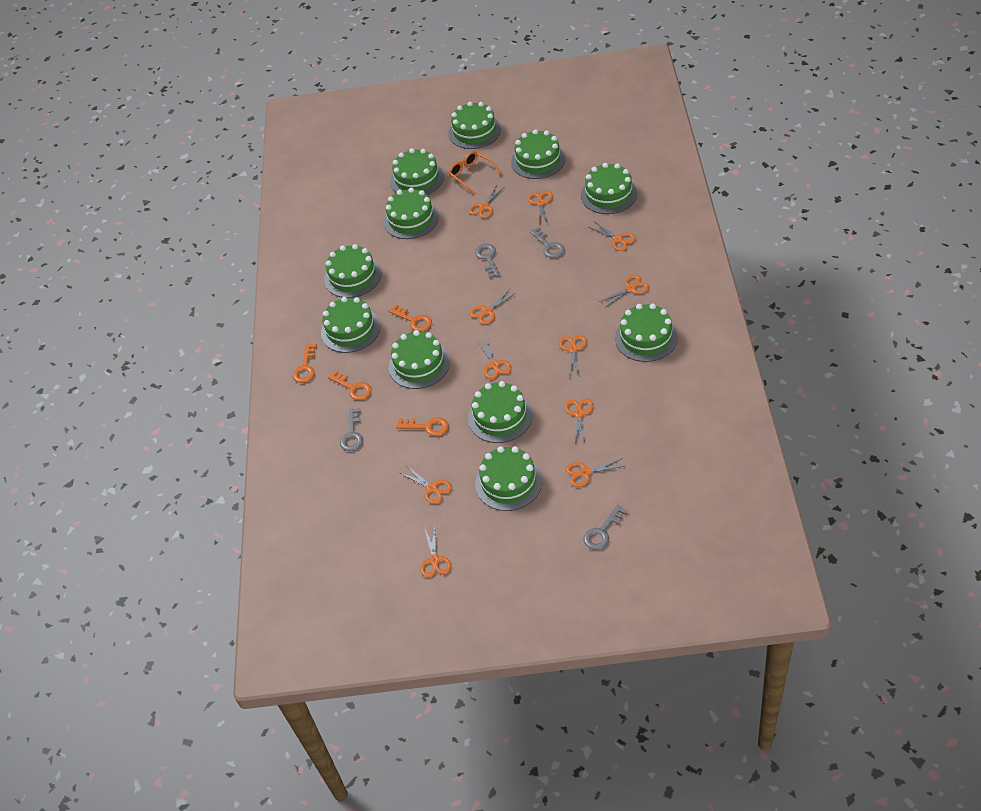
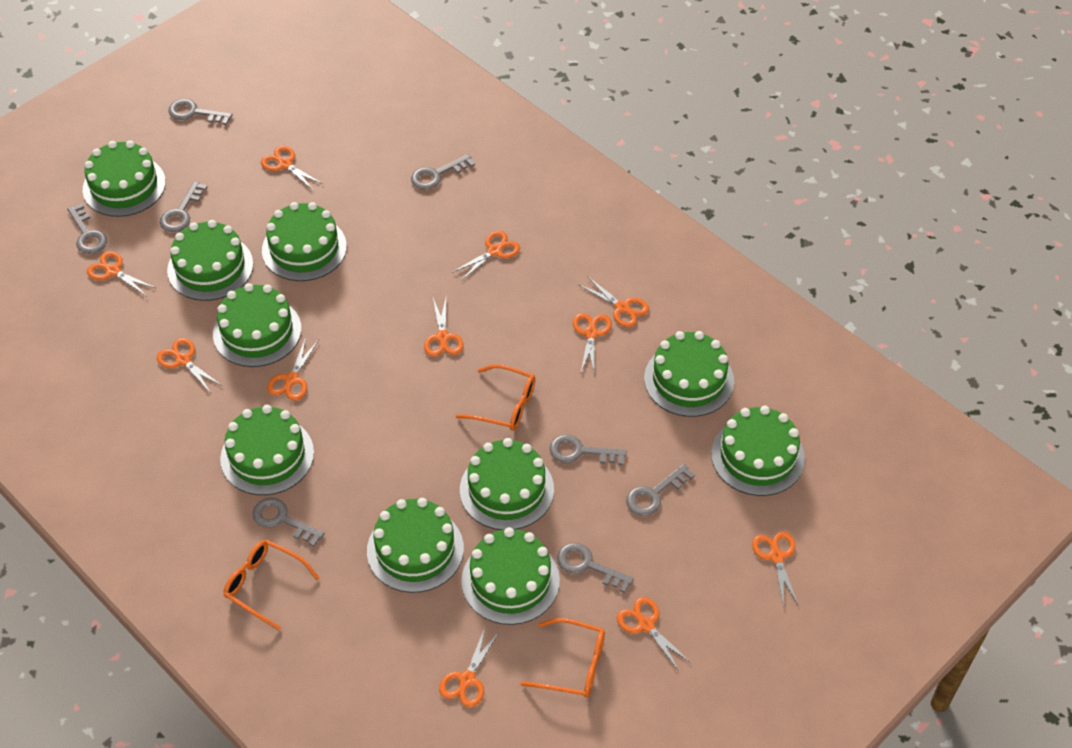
green cake: 11 -> 10
grey key: 4 -> 8
orange glasses: 1 -> 3
orange key: 4 -> 0

